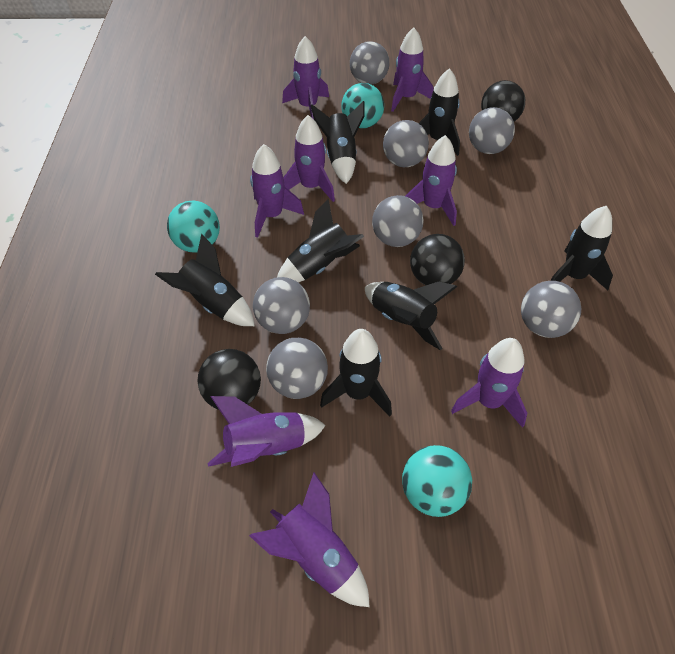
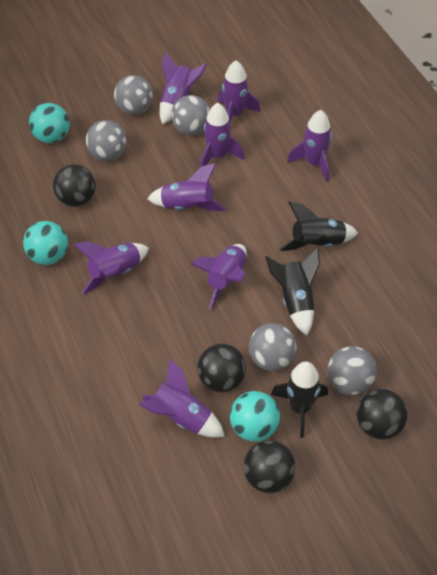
black ball: 3 -> 4
black rocket: 7 -> 3
grey ball: 7 -> 5

